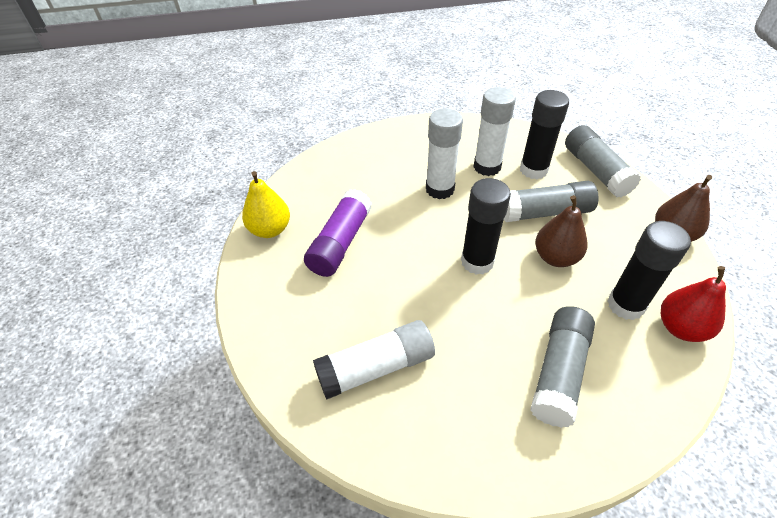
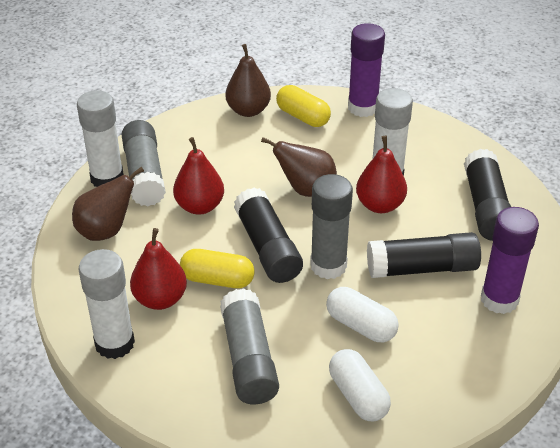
brown pear: 2 -> 3
purple glue stick: 1 -> 2
red pear: 1 -> 3
white capsule: 0 -> 2
yellow capsule: 0 -> 2
yellow pear: 1 -> 0

